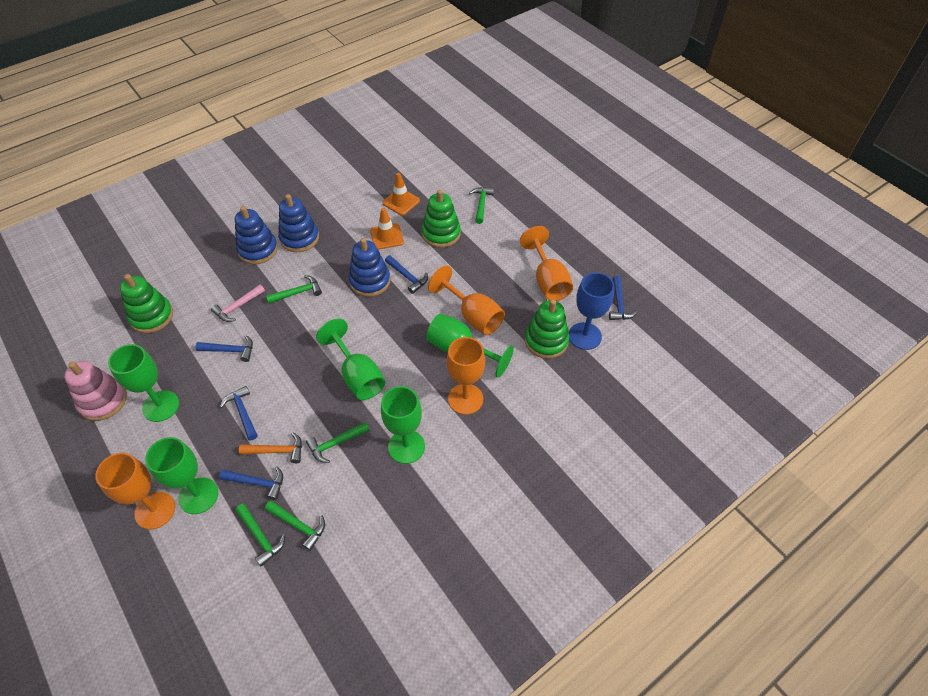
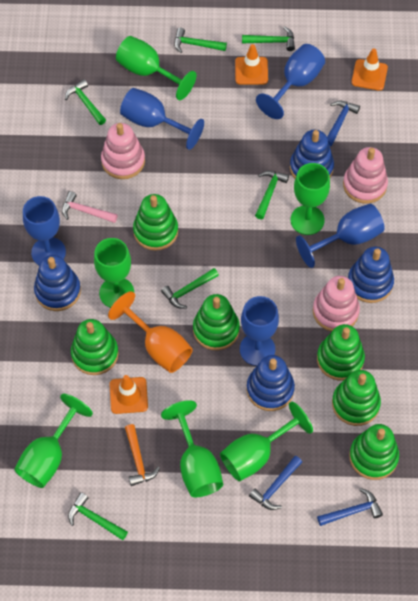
blue goblet: 1 -> 5
blue hammer: 5 -> 3
blue stacking toy: 3 -> 4
green goblet: 5 -> 6
green hammer: 5 -> 6
green stacking toy: 3 -> 6
orange goblet: 4 -> 1
orange traffic cone: 2 -> 3
pink stacking toy: 1 -> 3

